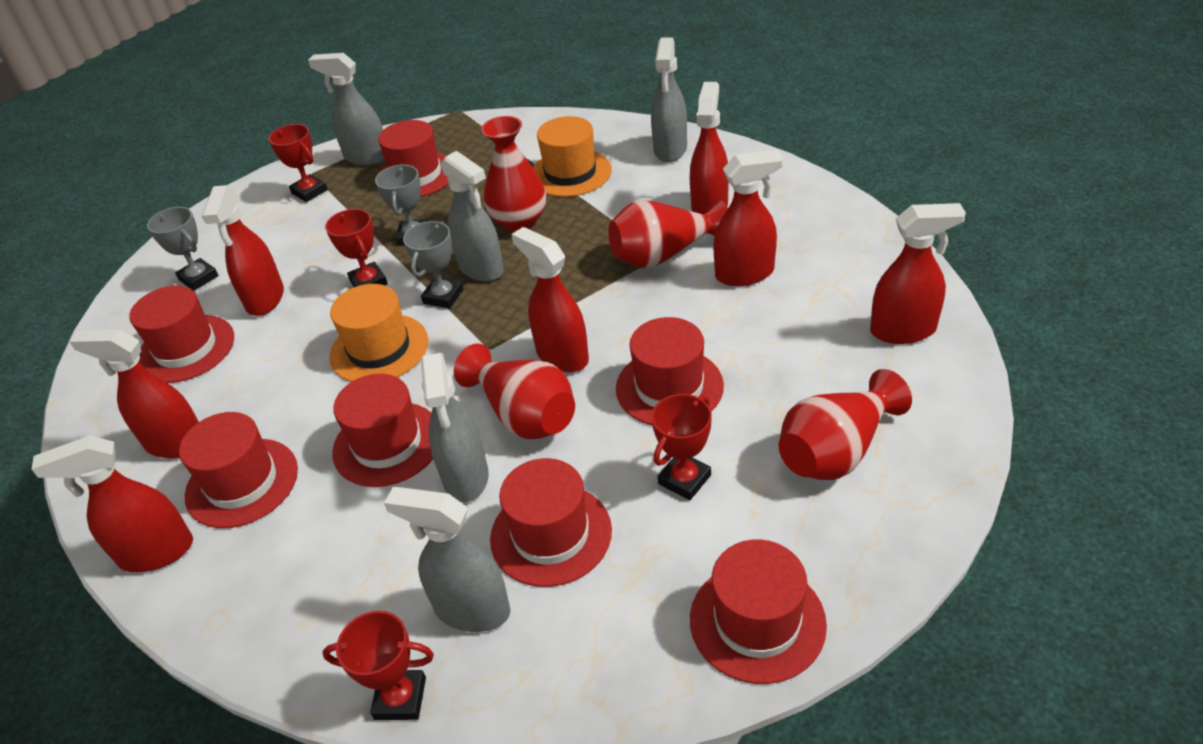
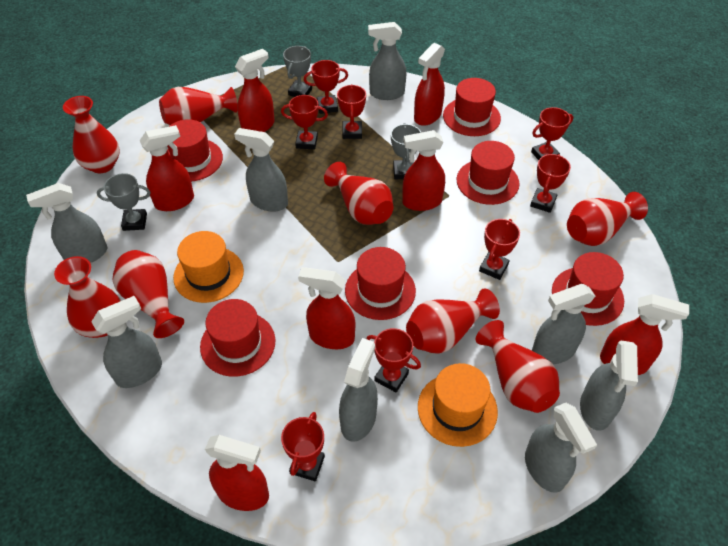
grey spray bottle: 5 -> 8
red hat: 7 -> 6
red trophy: 4 -> 8
red vase: 4 -> 8

